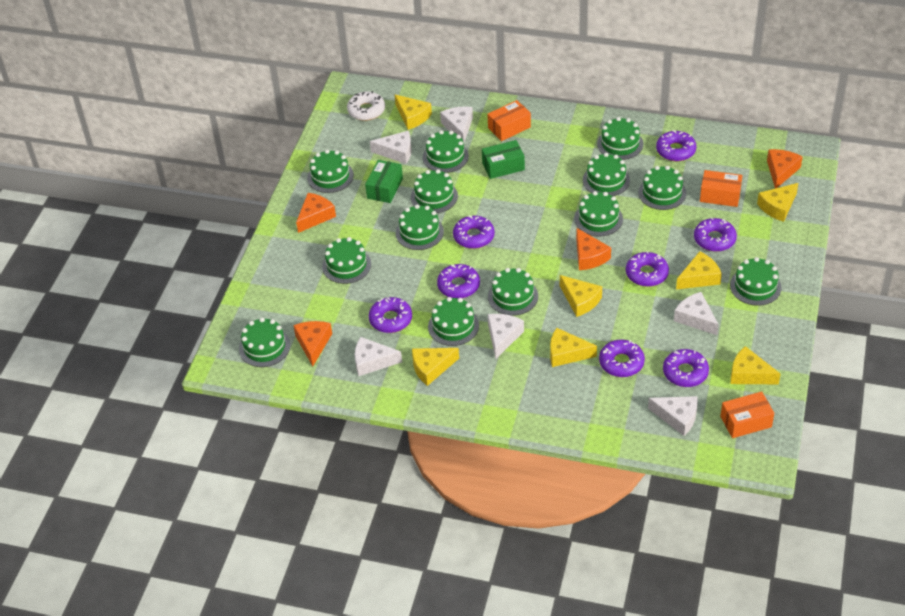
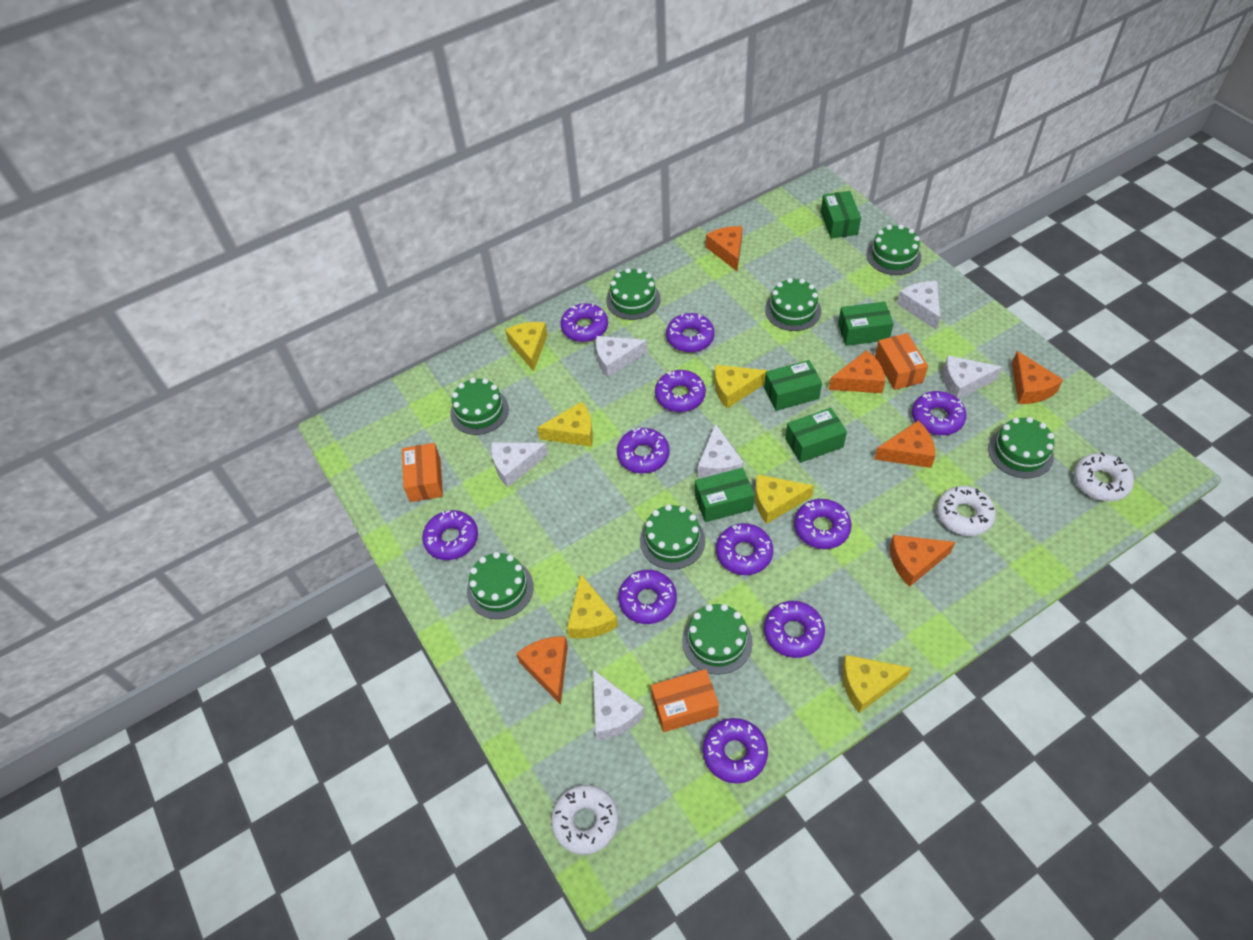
green box: 2 -> 5
green cake: 13 -> 8
orange cheese: 4 -> 6
purple donut: 8 -> 11
white donut: 1 -> 3
yellow cheese: 7 -> 6

